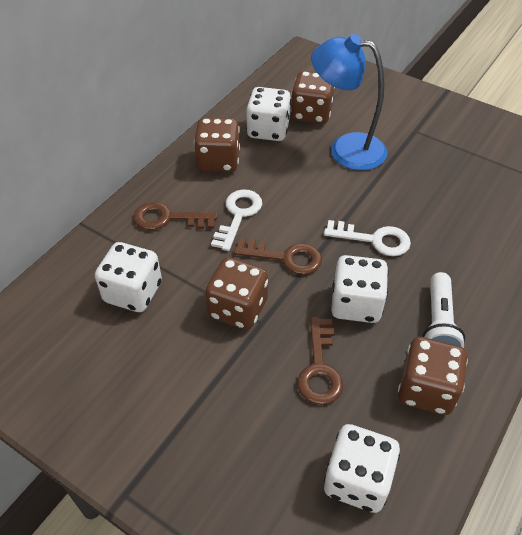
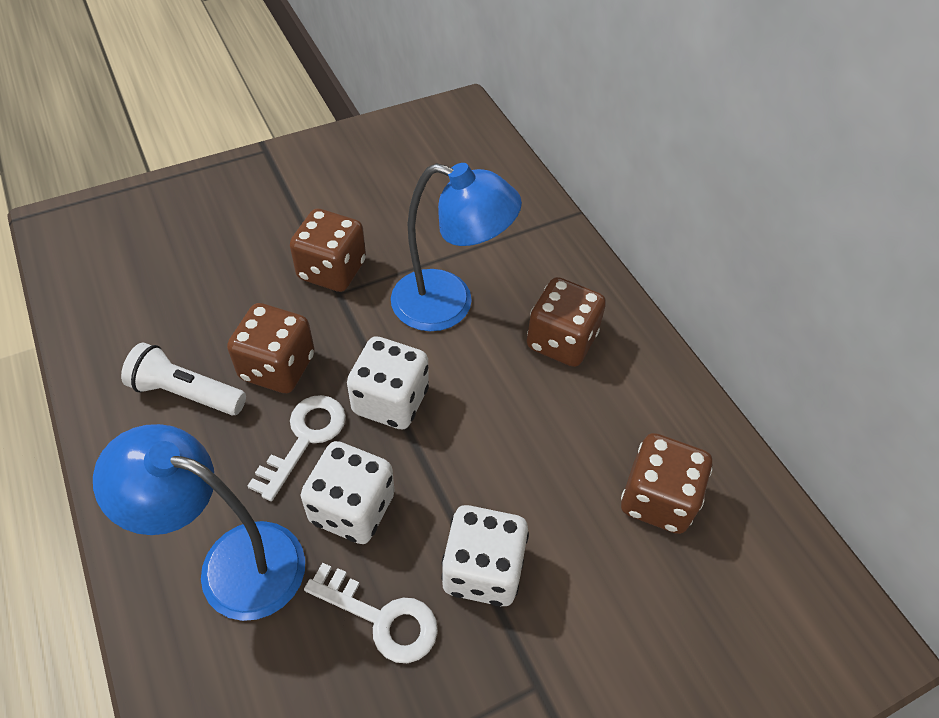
blue lamp: 1 -> 2
brown key: 3 -> 0
white dice: 4 -> 3

